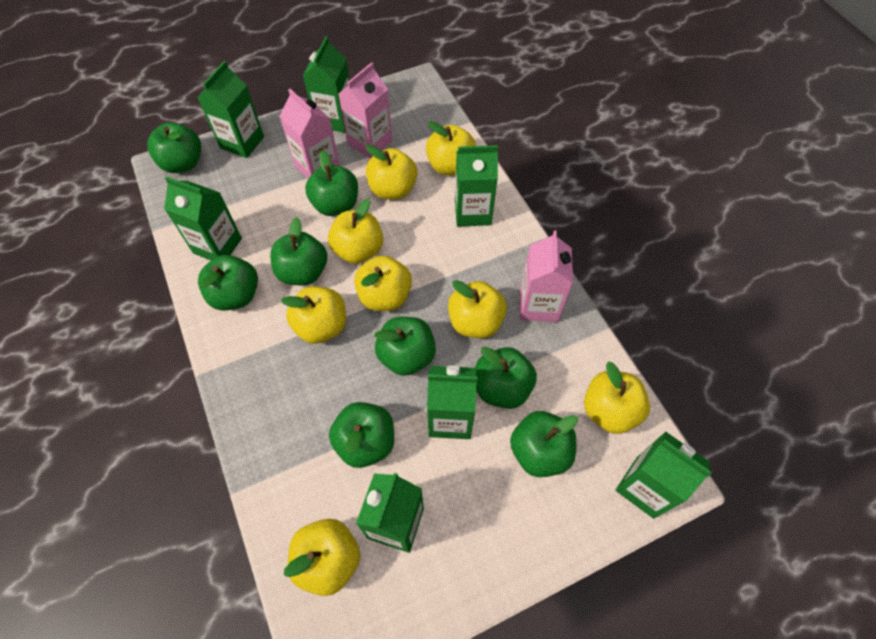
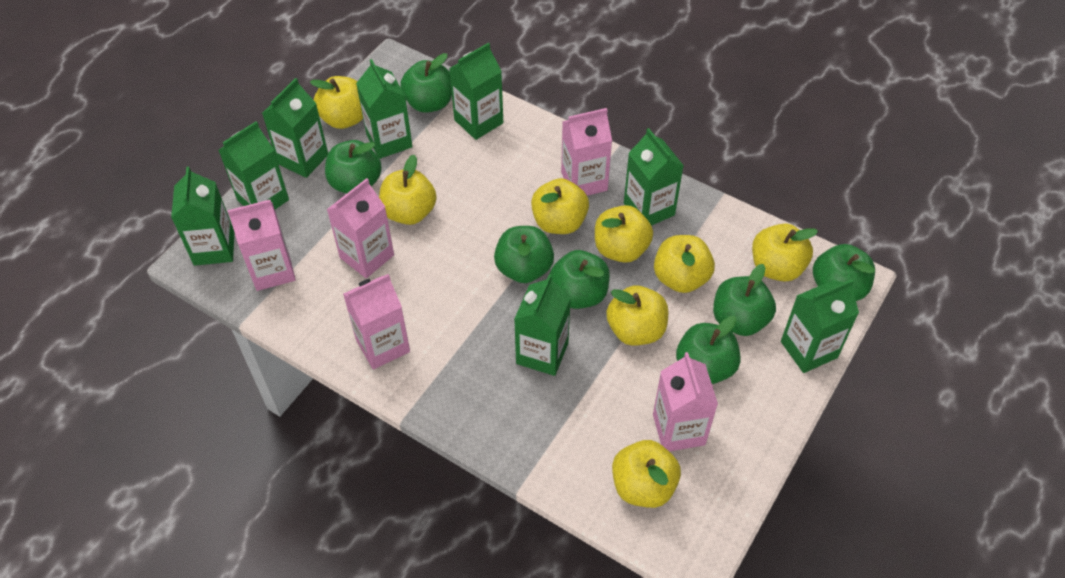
green apple: 8 -> 7
green carton: 7 -> 8
pink carton: 3 -> 5

